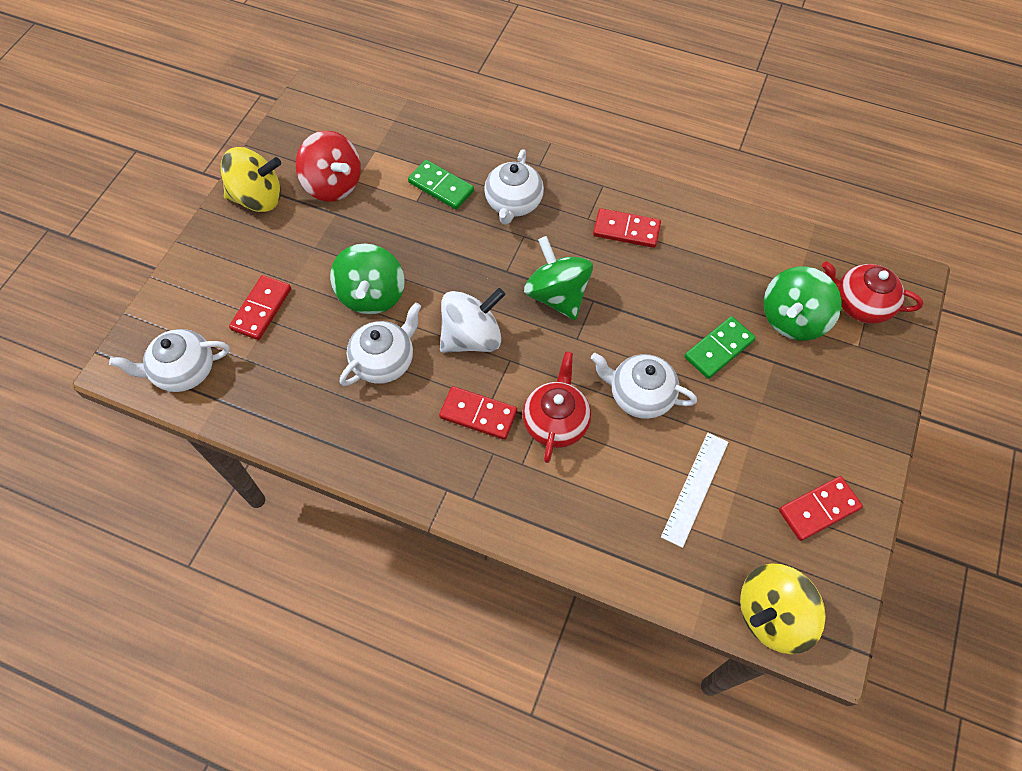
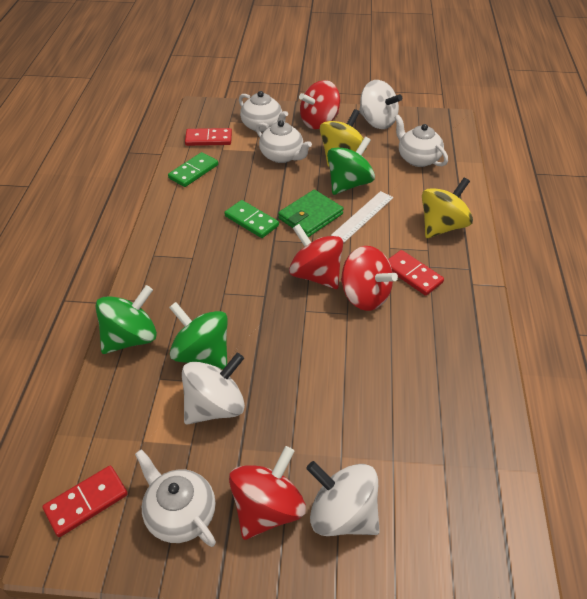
green wallet: 0 -> 1
red domino: 4 -> 3
red spinning top: 1 -> 4
red teapot: 2 -> 0
white spinning top: 1 -> 3

